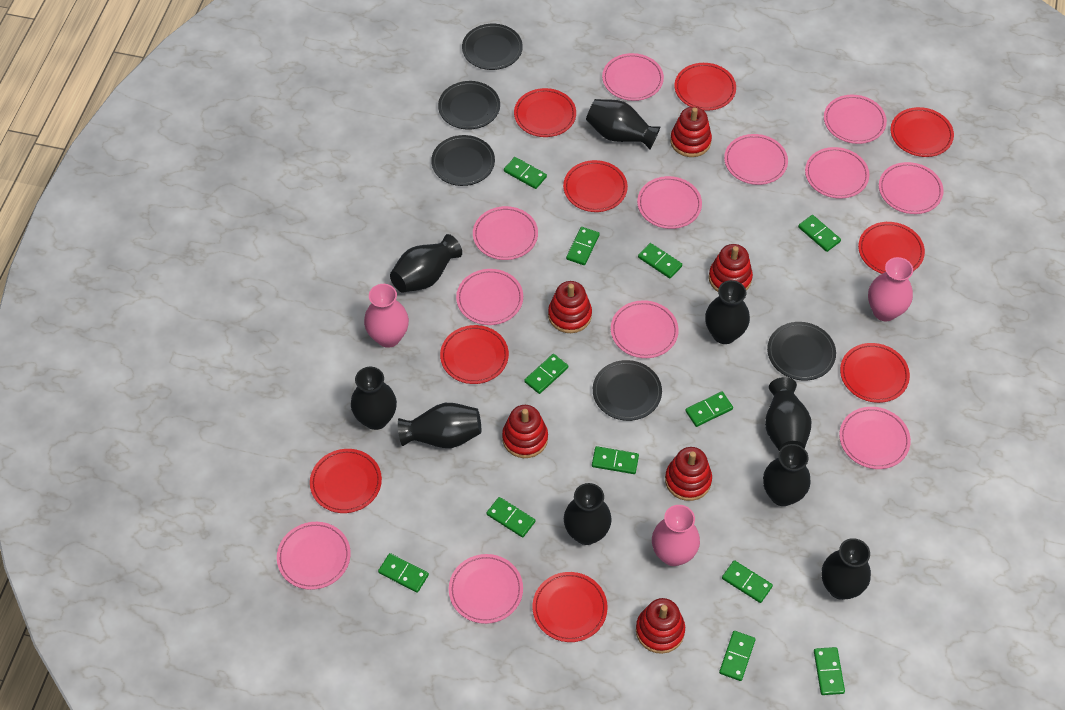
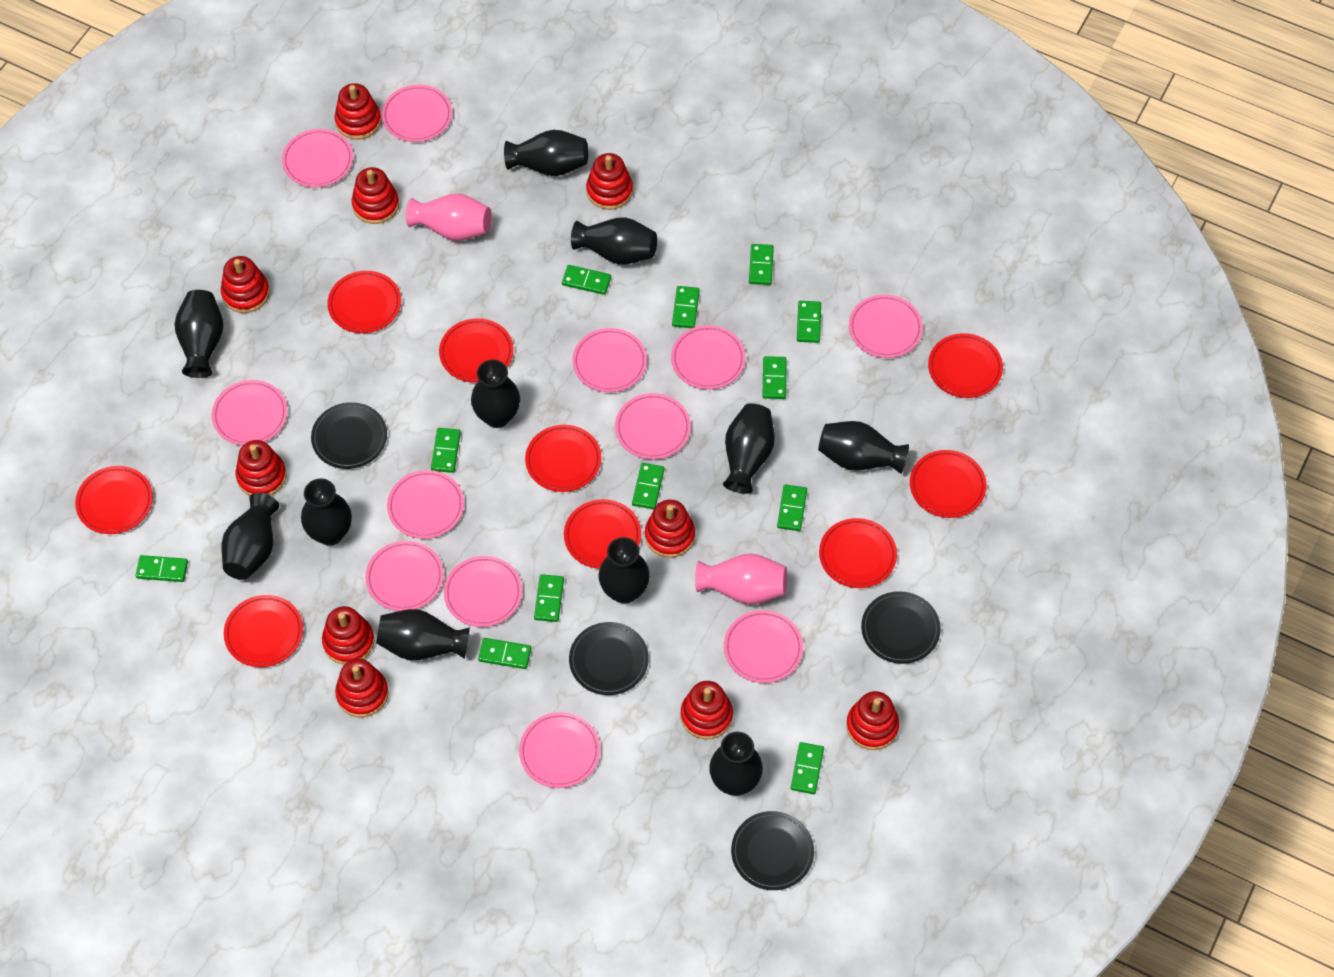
black plate: 5 -> 4
black vase: 9 -> 11
pink vase: 3 -> 2
red stacking toy: 6 -> 10

